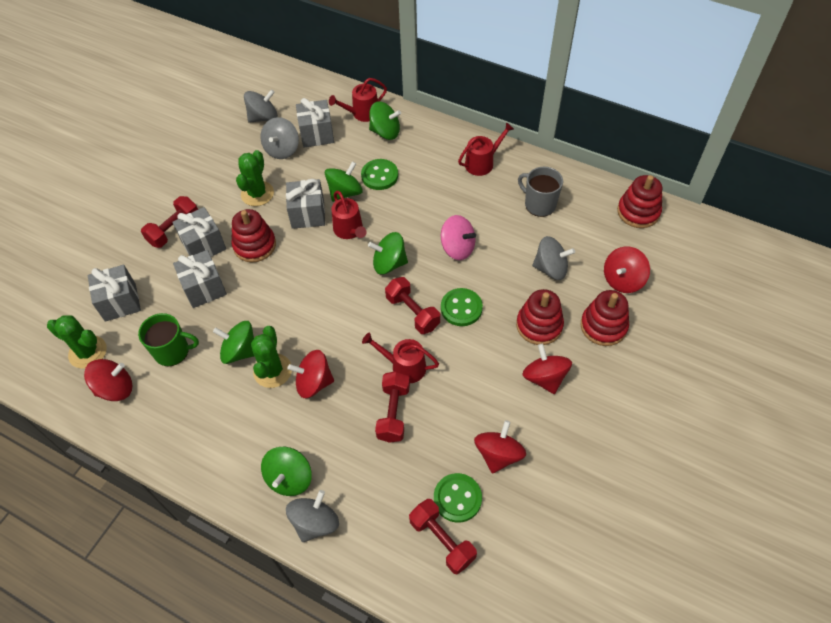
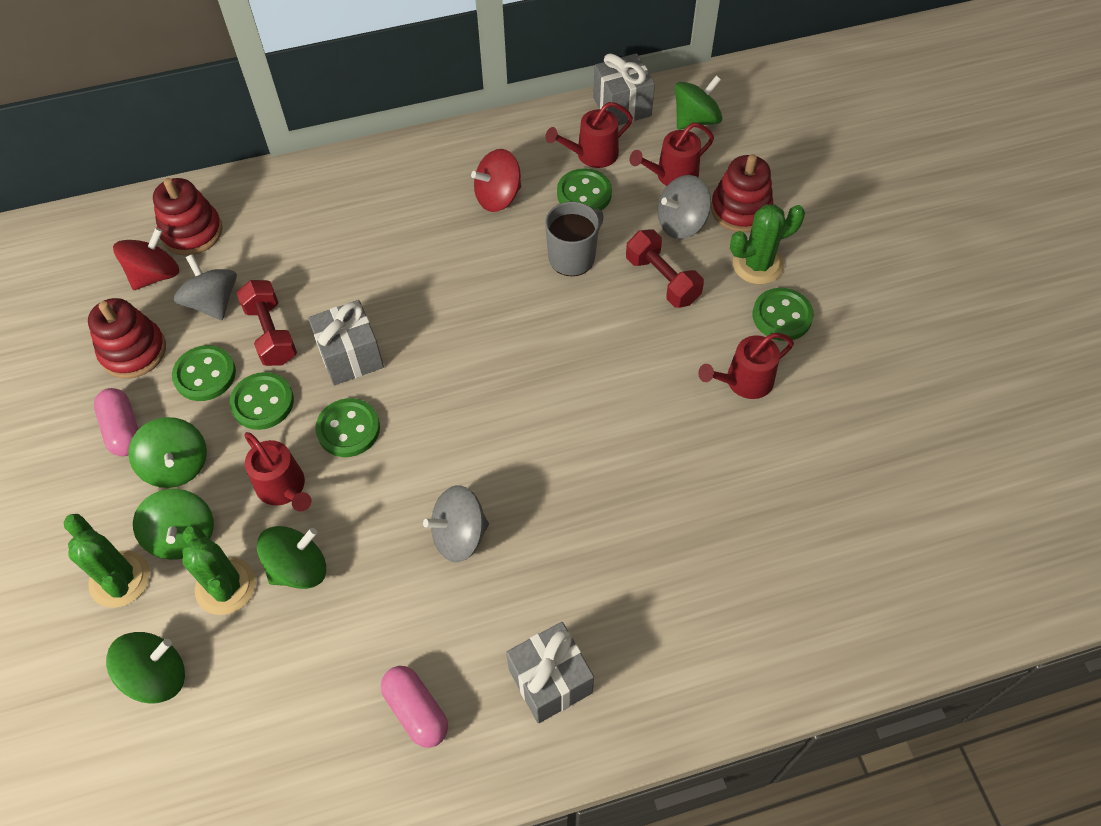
green button: 3 -> 5
green mug: 1 -> 0
grey gift: 5 -> 3
grey spinning top: 4 -> 3
pink capsule: 0 -> 2
pink spinning top: 1 -> 0
red dumbbell: 4 -> 2
red spinning top: 5 -> 2
red stacking toy: 4 -> 3

